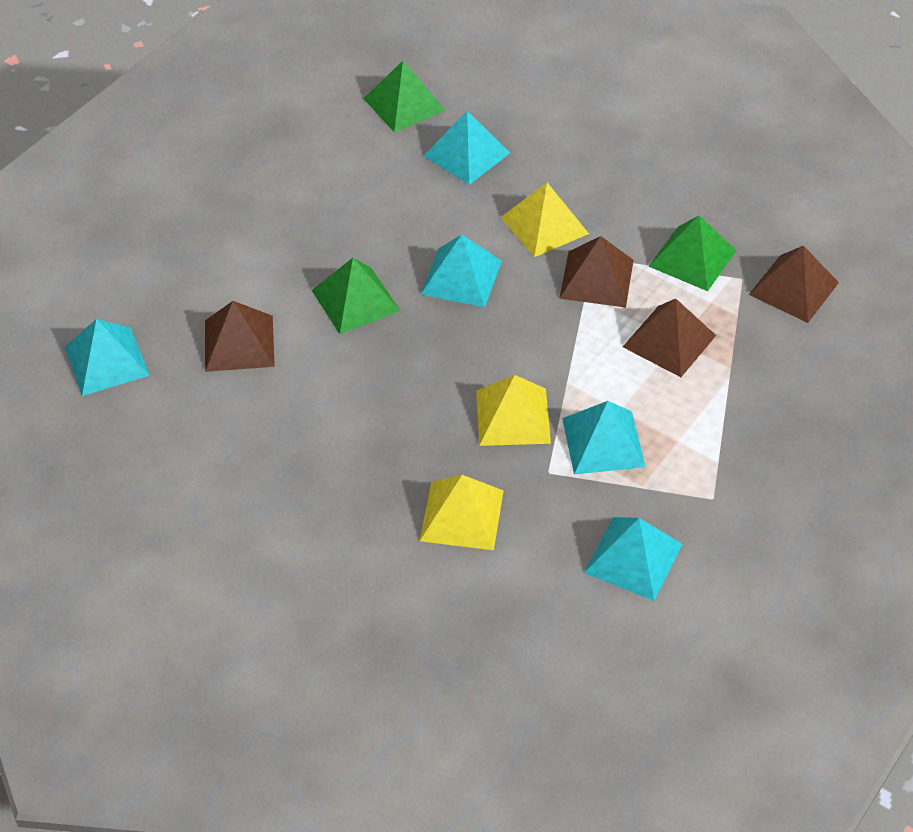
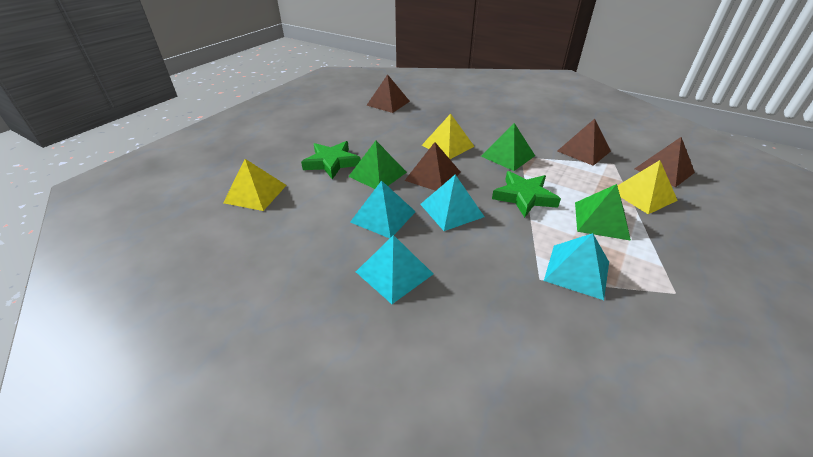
green star: 0 -> 2
turquoise pyramid: 5 -> 4

